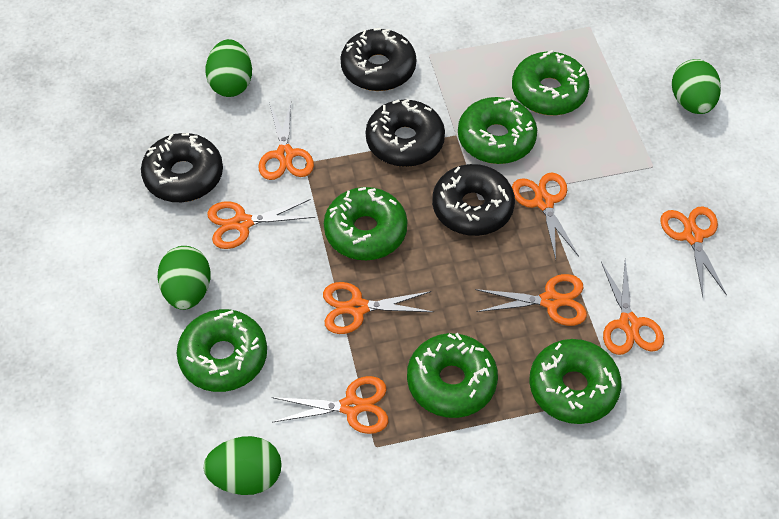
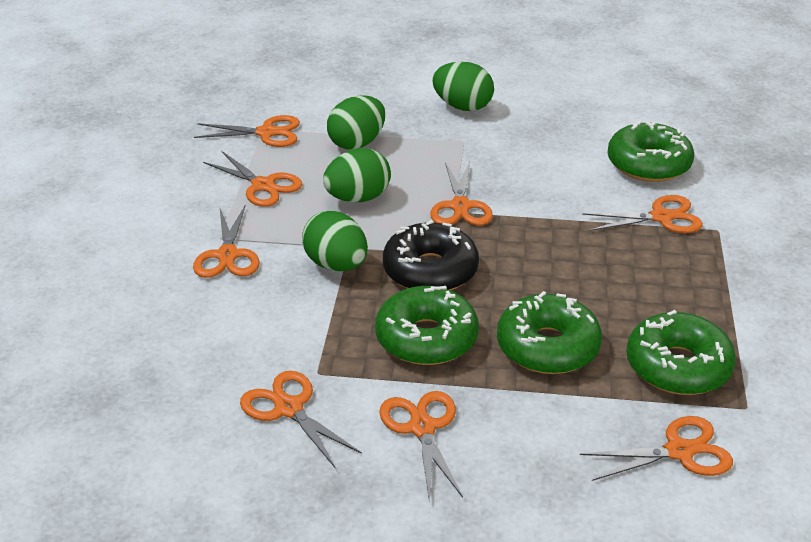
black donut: 4 -> 1
green donut: 6 -> 4

